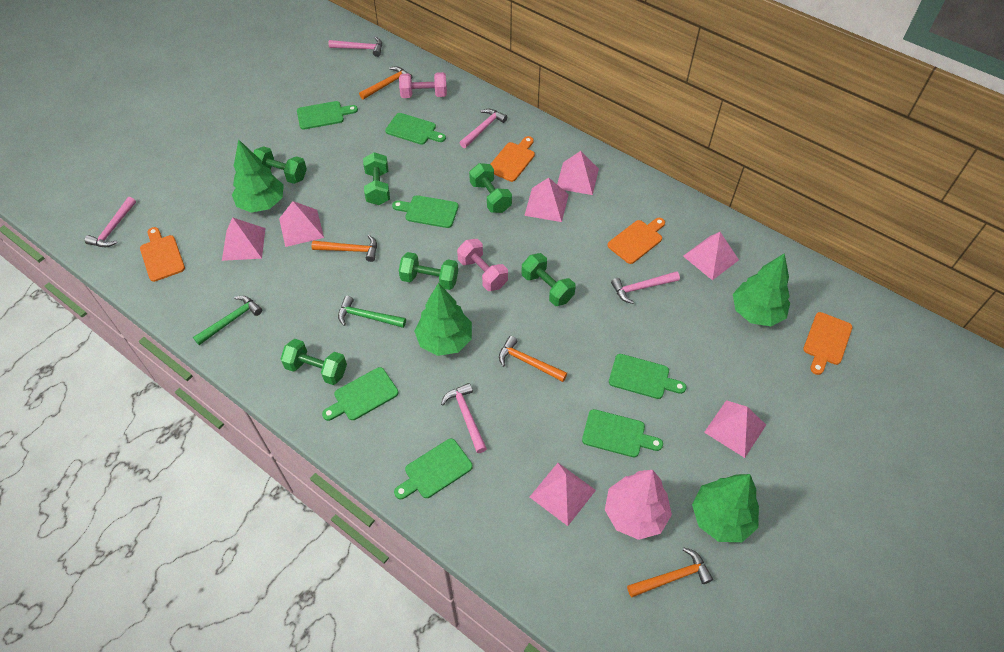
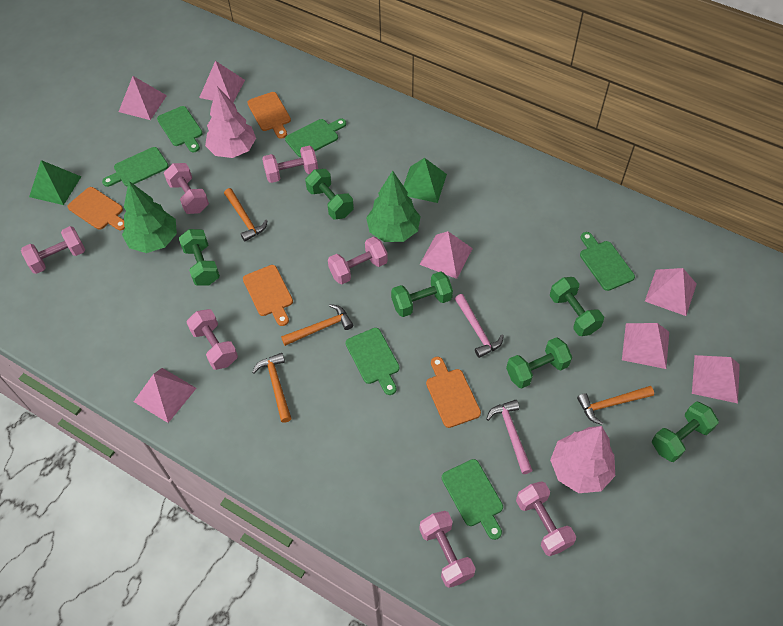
green cutting board: 7 -> 6
green hammer: 2 -> 0
green pyramid: 0 -> 2
green tree: 4 -> 2
pink dumbbell: 2 -> 7
pink hammer: 5 -> 2
pink tree: 1 -> 2

